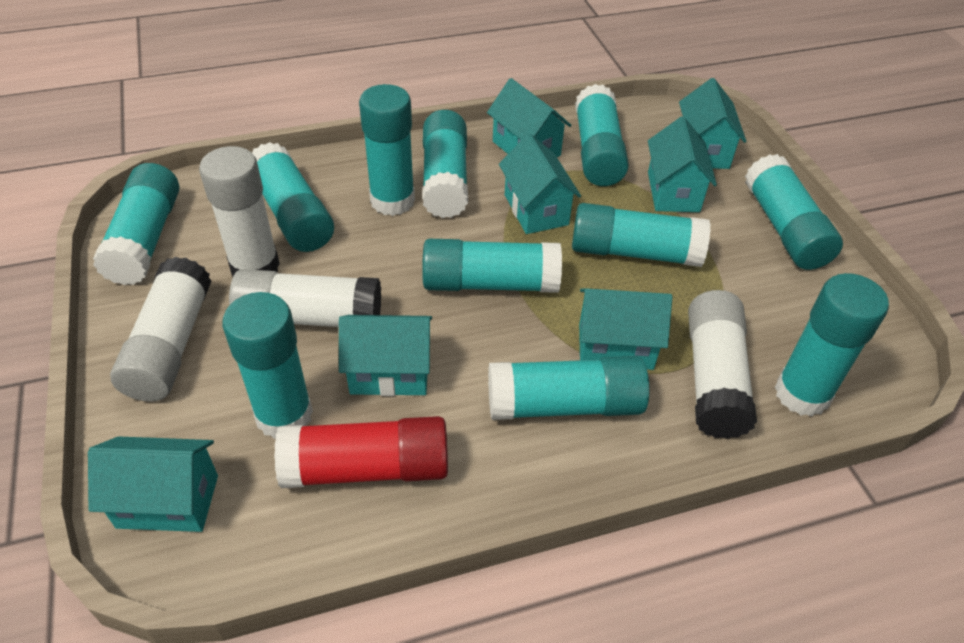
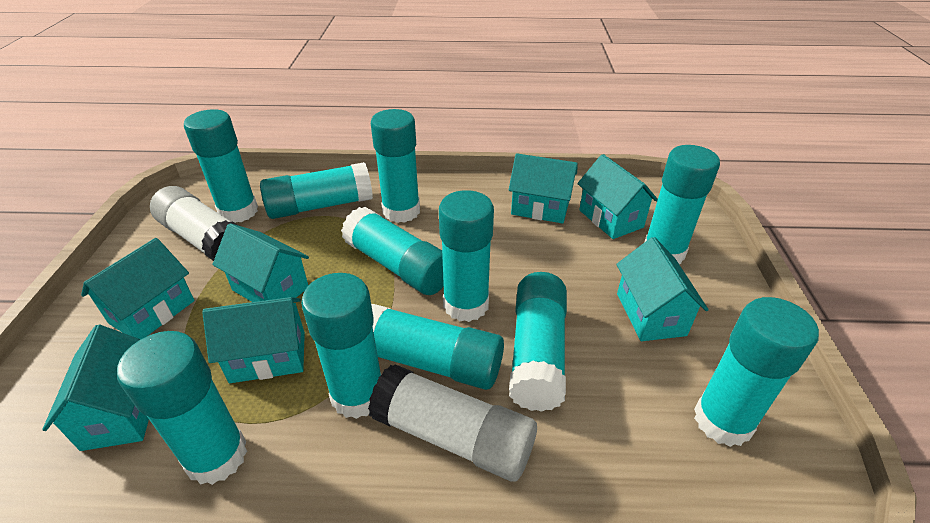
red glue stick: 1 -> 0
white glue stick: 4 -> 2

